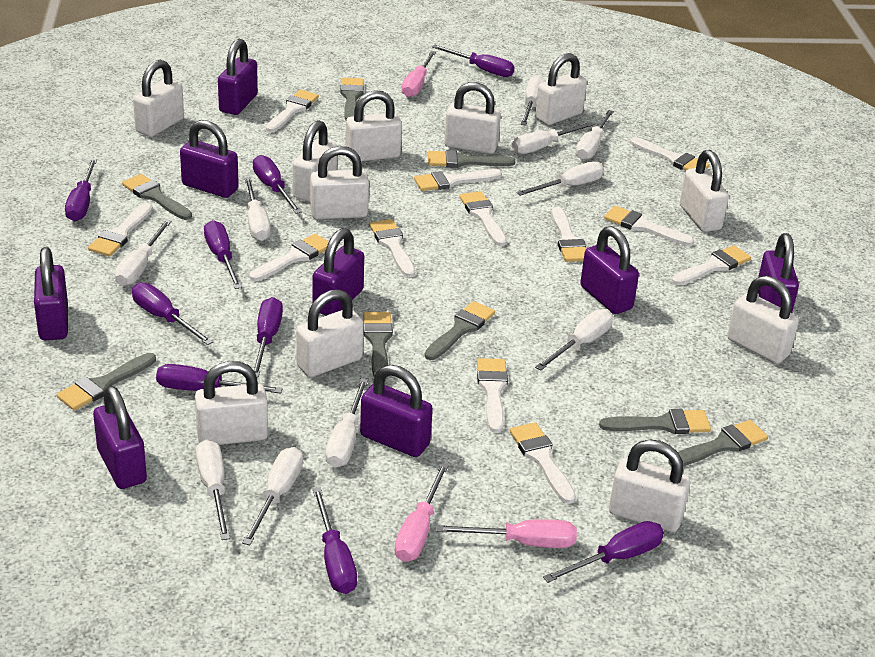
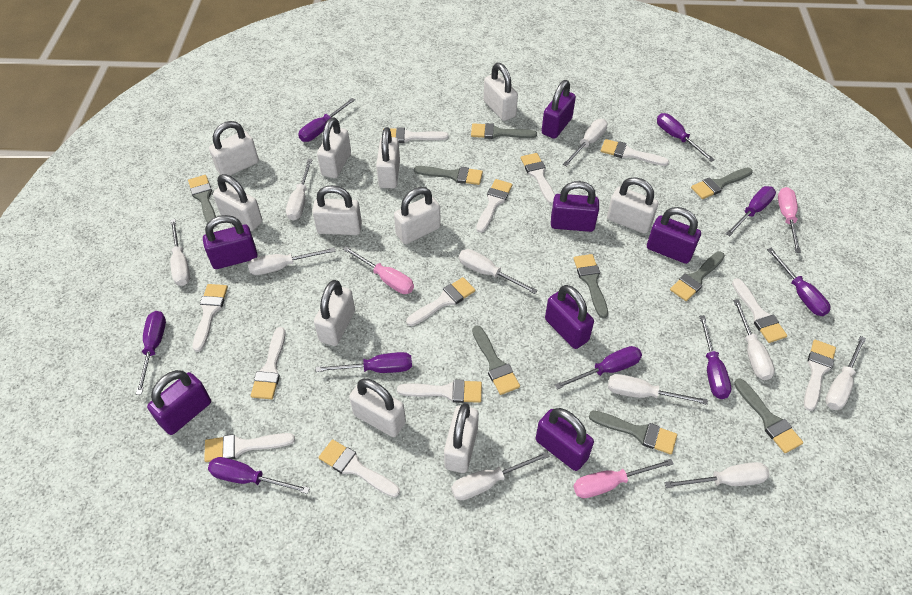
grey brush: 8 -> 9
purple padlock: 8 -> 7

